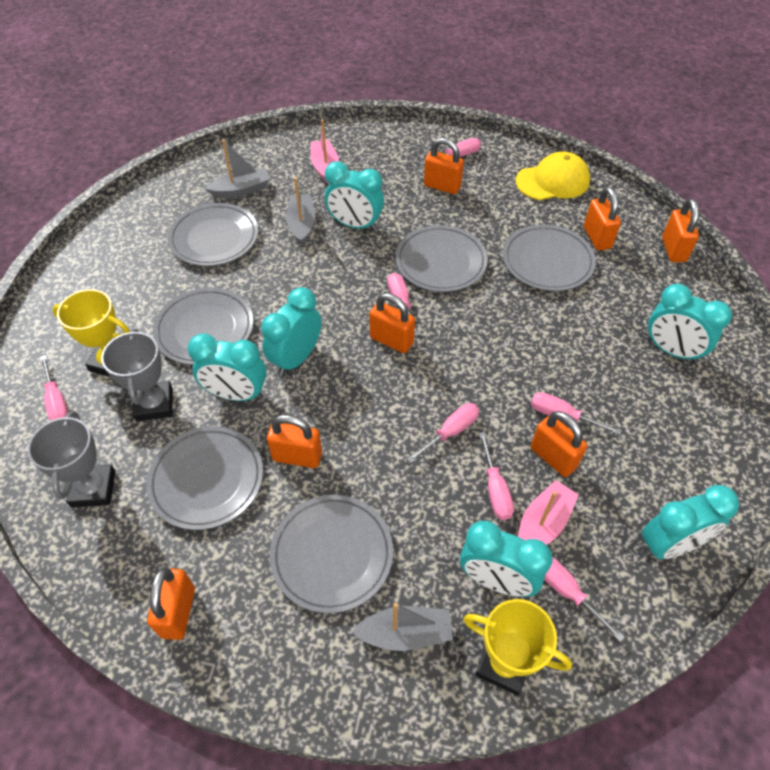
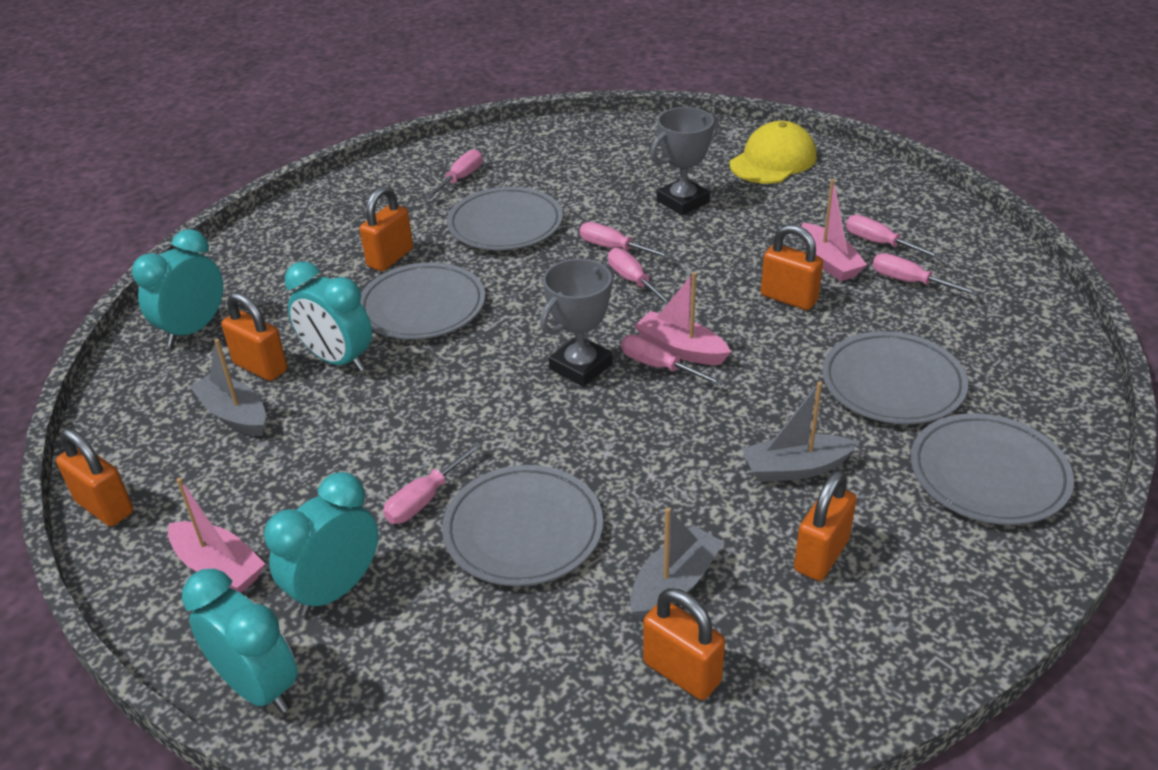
grey plate: 6 -> 5
orange padlock: 7 -> 6
pink boat: 2 -> 3
turquoise clock: 6 -> 4
yellow trophy: 2 -> 0

